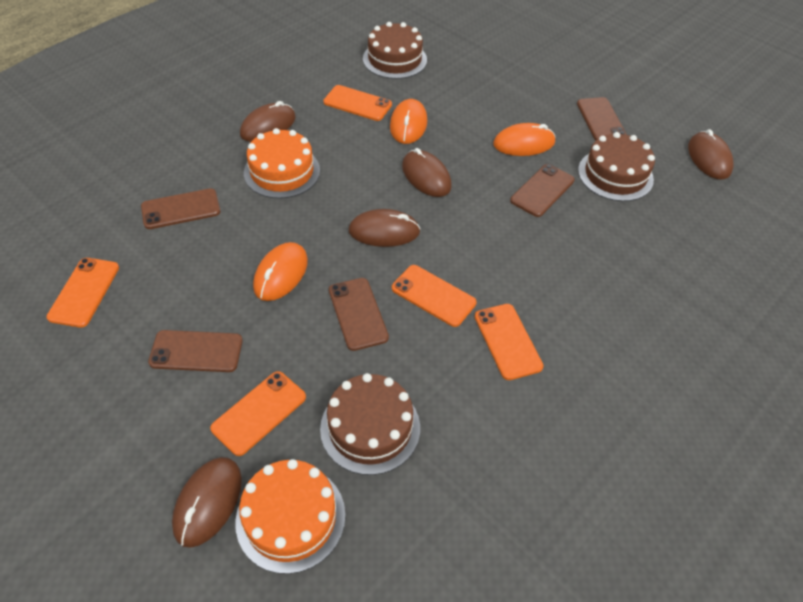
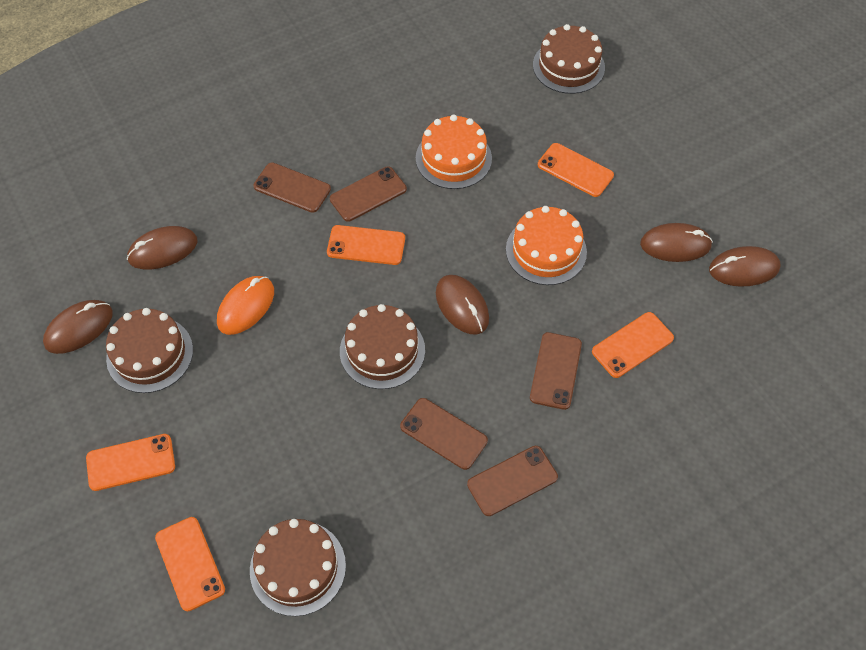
brown cake: 3 -> 4
orange mouse: 3 -> 1

